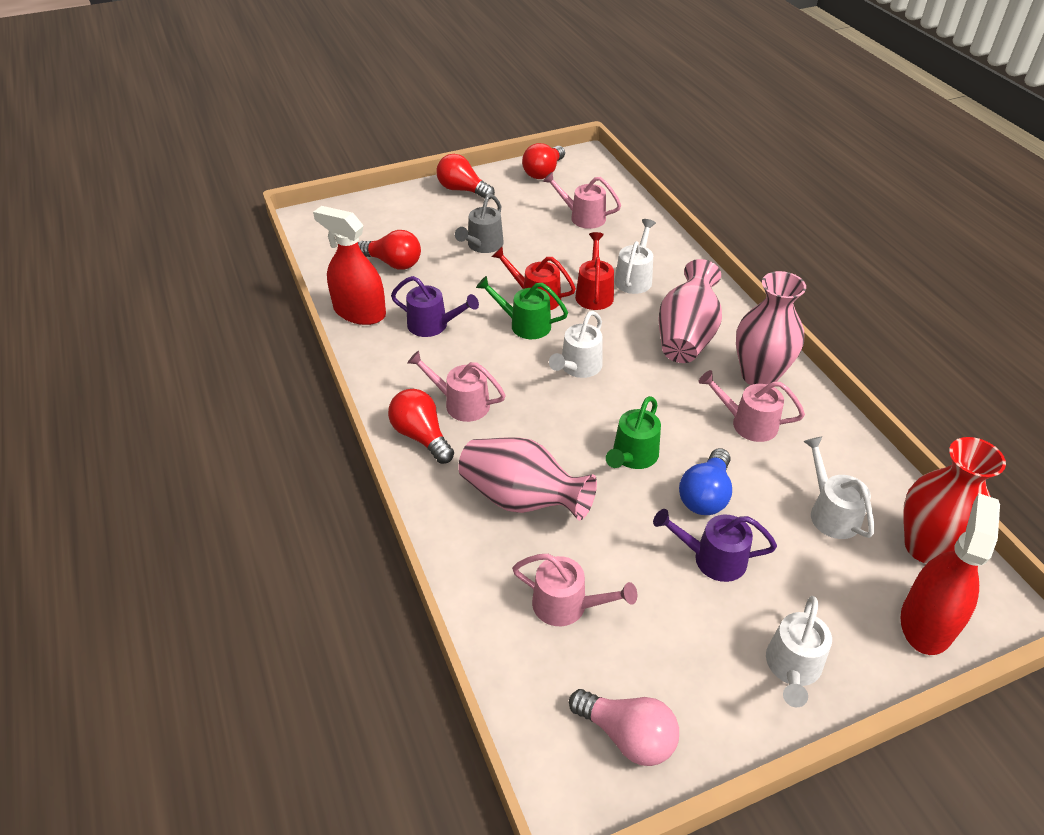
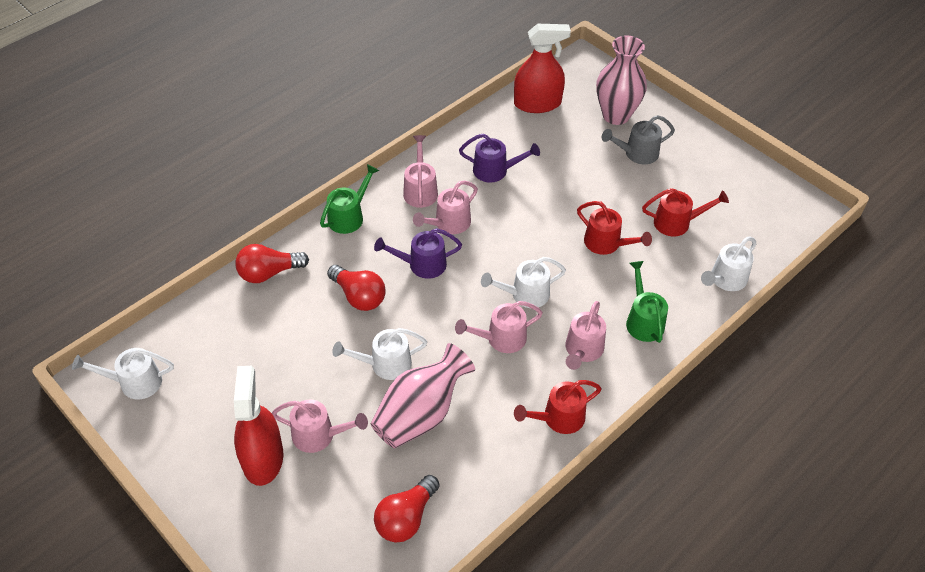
blue light bulb: 1 -> 0
pink light bulb: 1 -> 0
pink vase: 3 -> 2
pink watering can: 4 -> 5
red light bulb: 4 -> 3
red vase: 1 -> 0
red watering can: 2 -> 3

